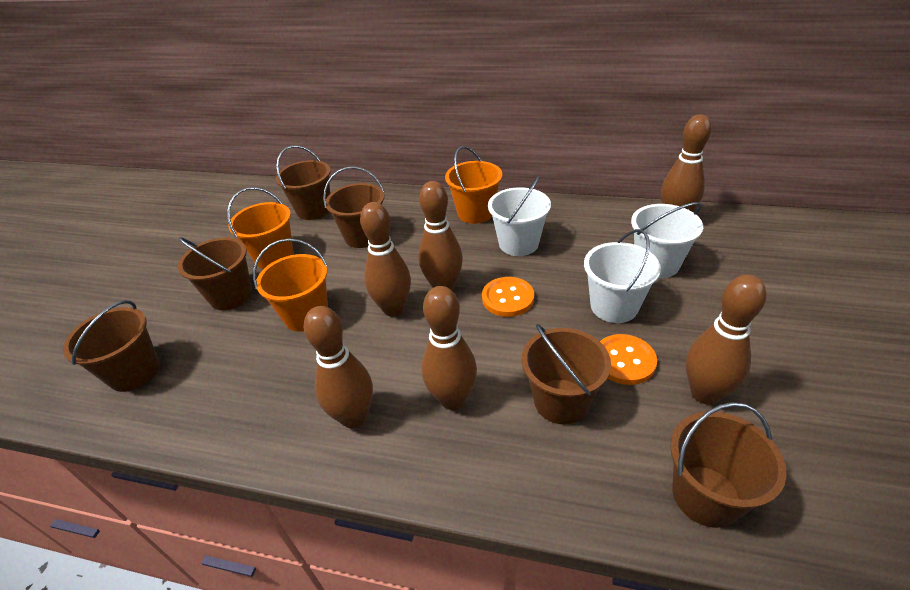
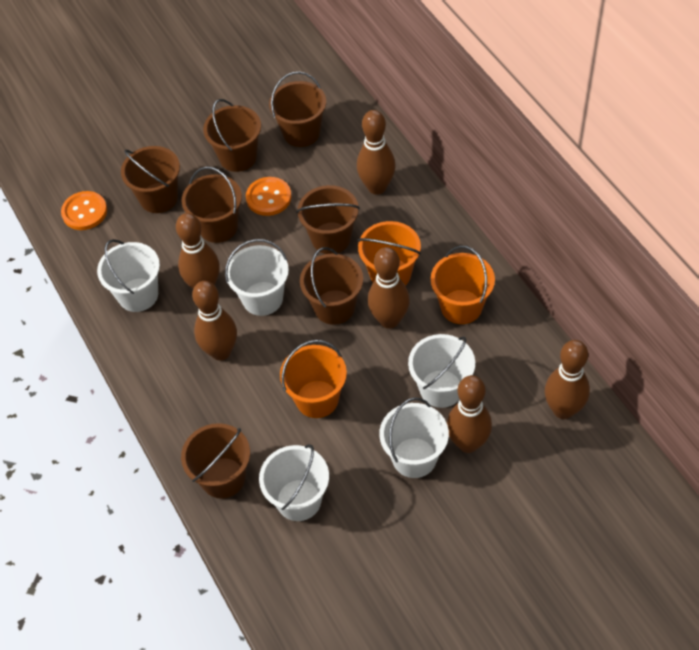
brown bucket: 6 -> 7
white bucket: 3 -> 5

